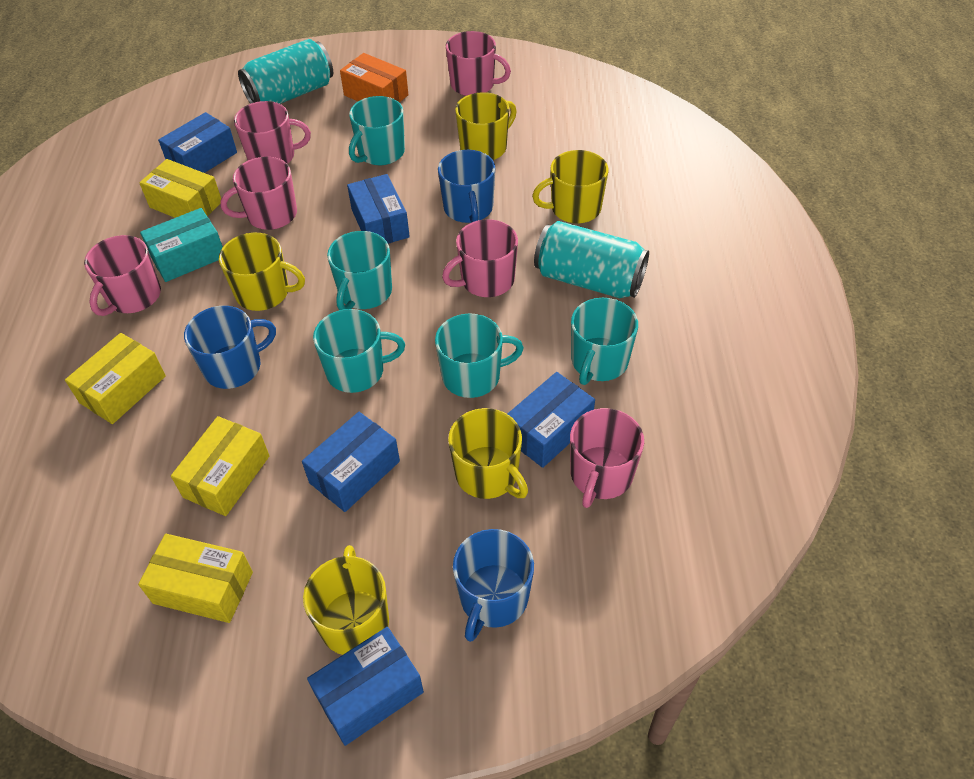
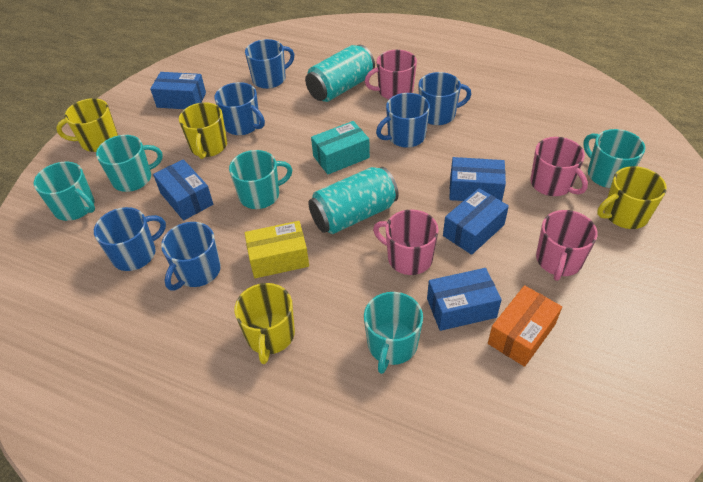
blue mug: 3 -> 6
pink mug: 6 -> 4
yellow box: 4 -> 1
yellow mug: 5 -> 4

